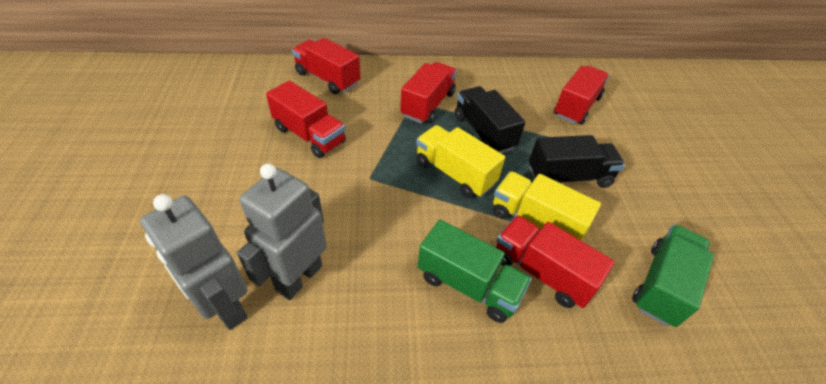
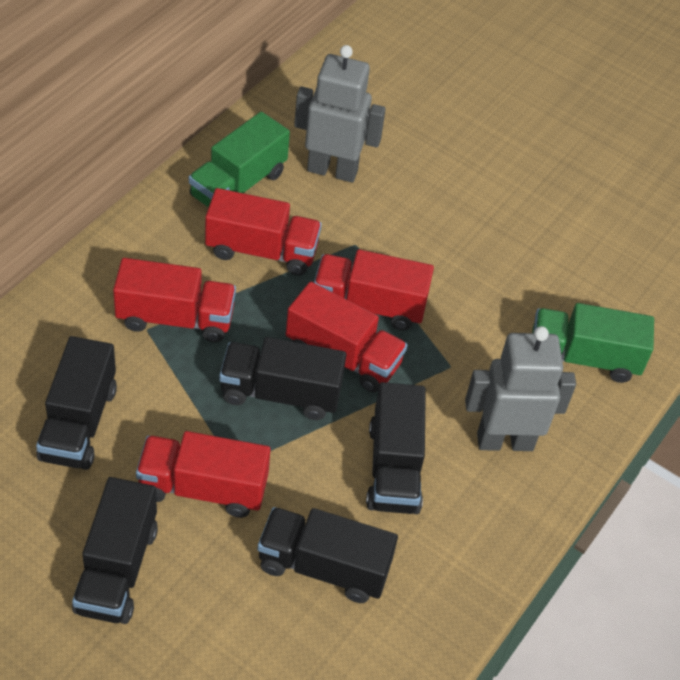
black truck: 2 -> 5
yellow truck: 2 -> 0

